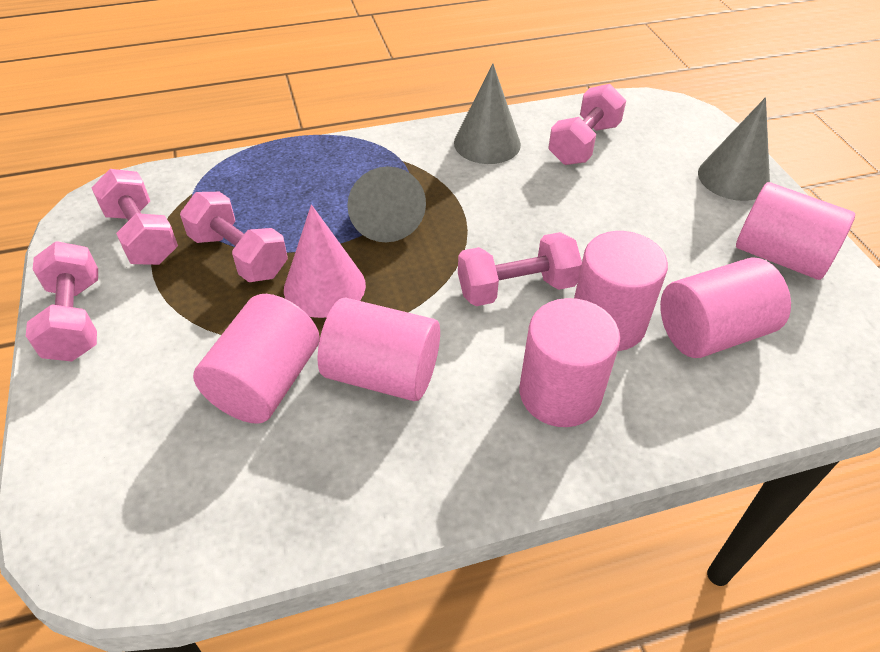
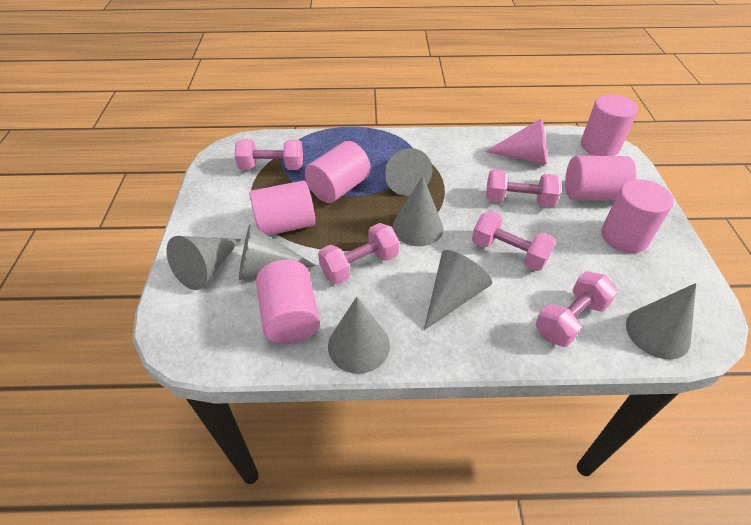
grey cone: 3 -> 7

